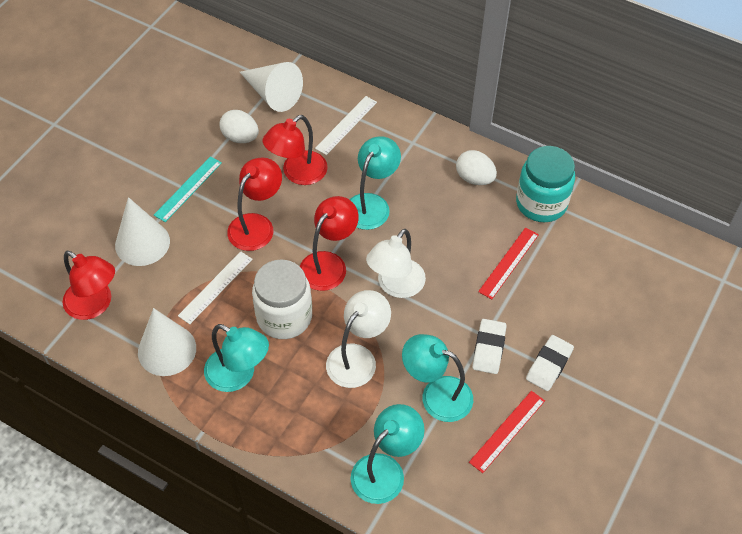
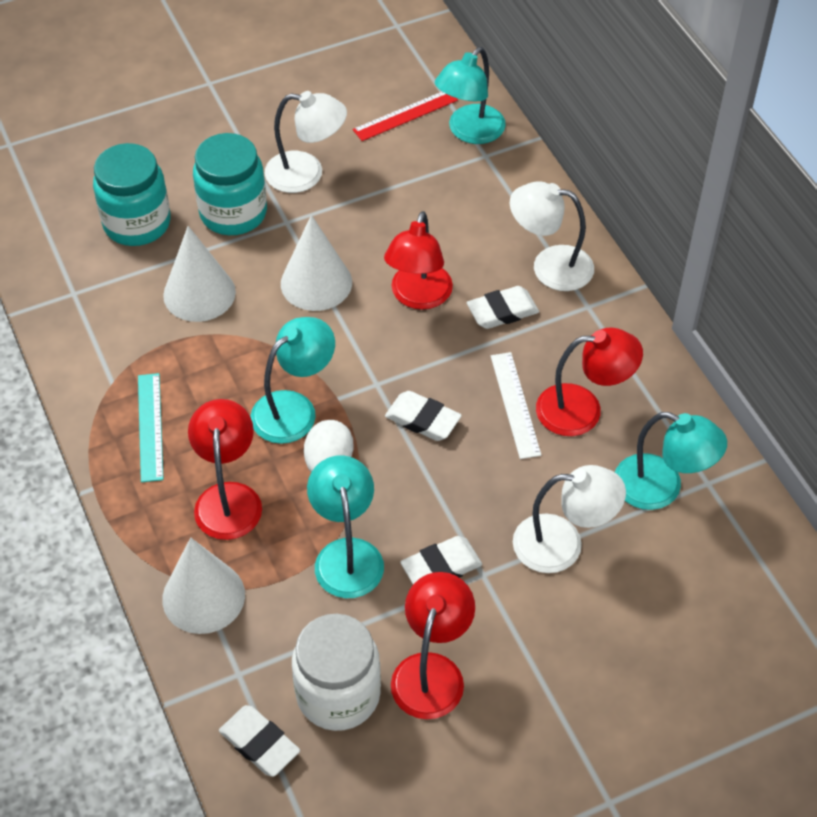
red ruler: 2 -> 1
turquoise jar: 1 -> 2
white egg: 2 -> 1
white eraser: 2 -> 4
white lamp: 2 -> 3
white ruler: 2 -> 1

